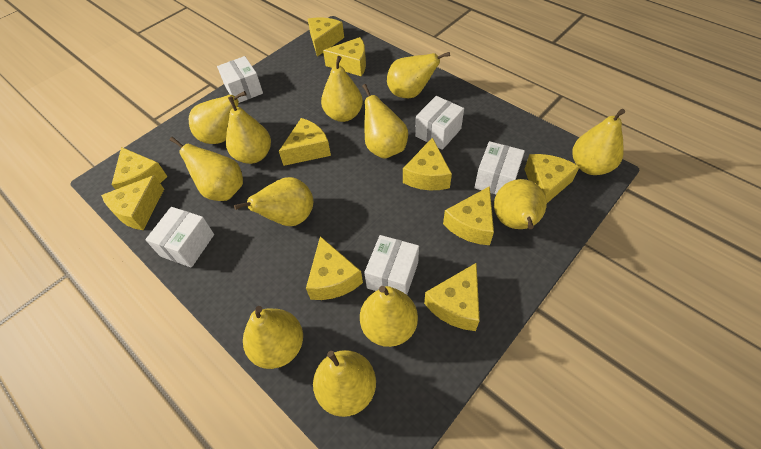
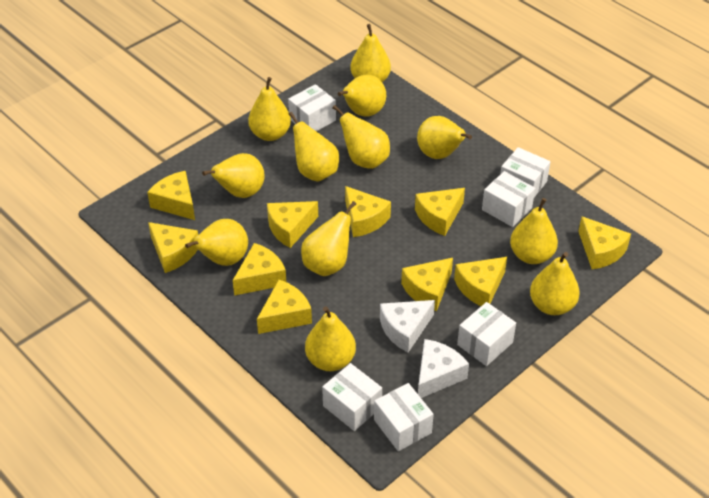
white box: 5 -> 6
white cheese: 0 -> 2

